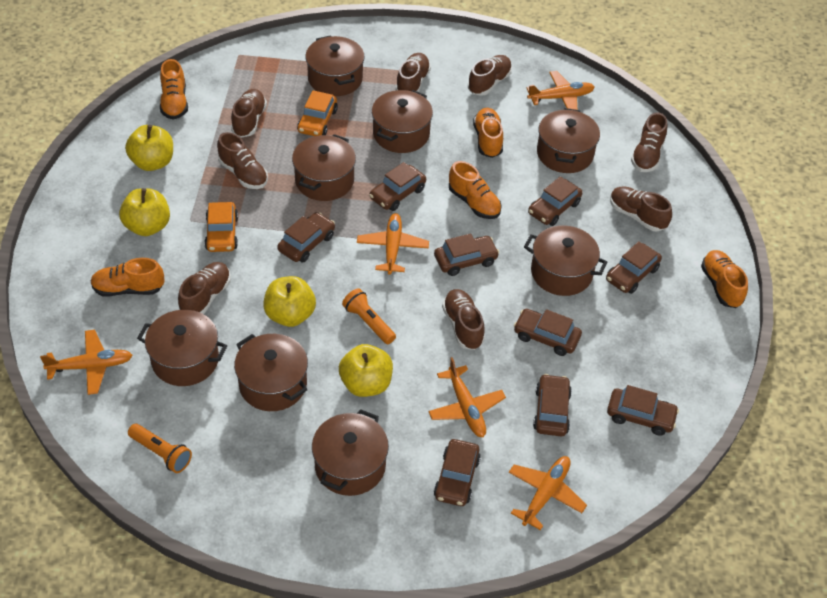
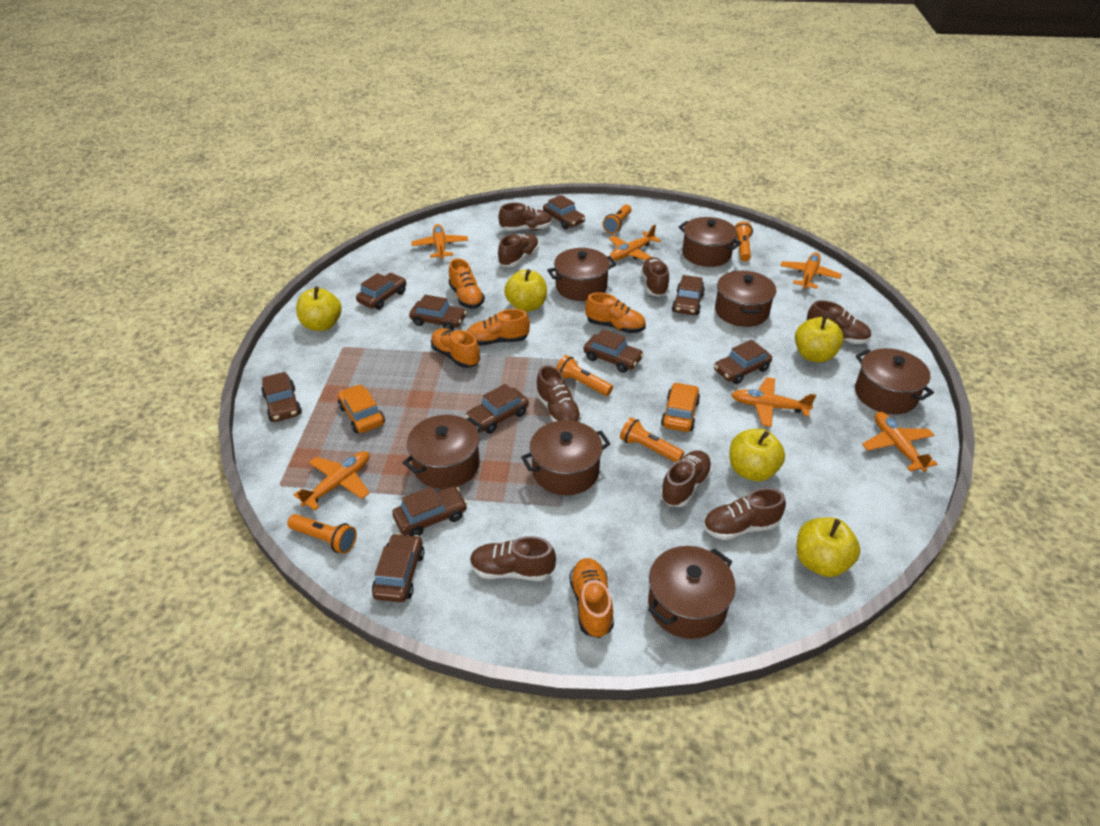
brown car: 9 -> 10
brown pot: 8 -> 7
orange flashlight: 2 -> 5
orange plane: 5 -> 6
yellow apple: 4 -> 5

